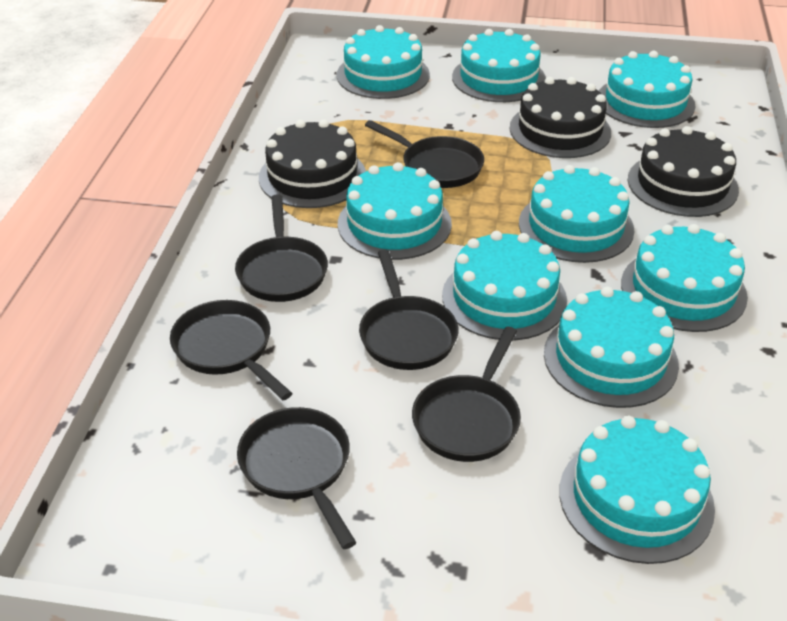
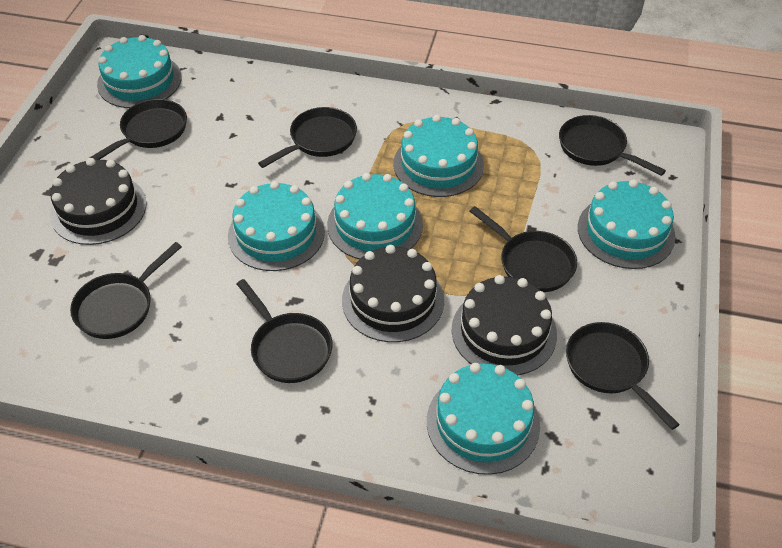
black pan: 6 -> 7
turquoise cake: 9 -> 6

